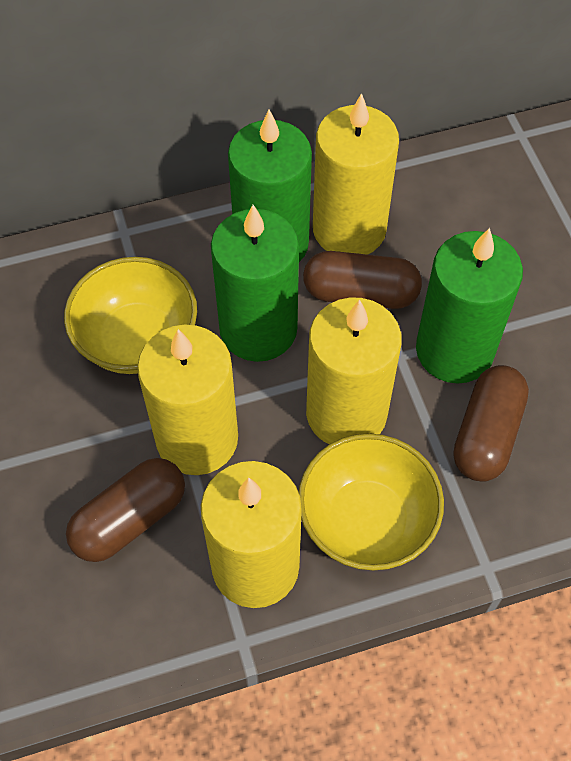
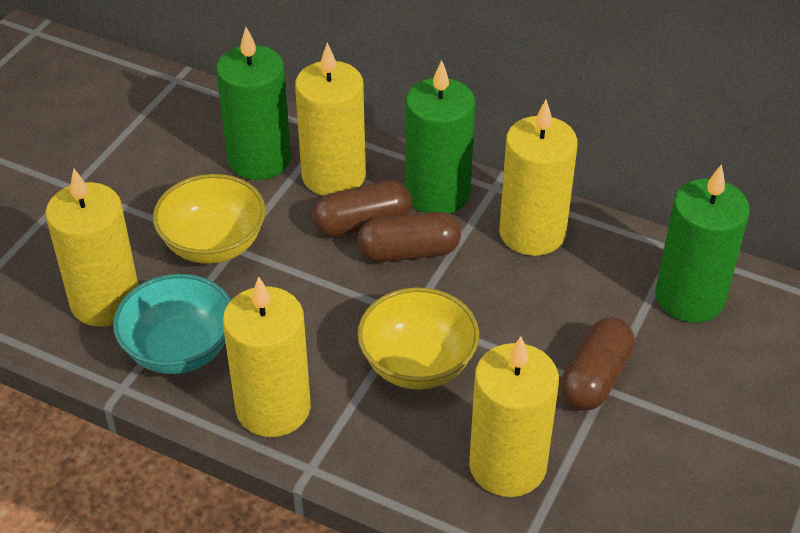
turquoise bowl: 0 -> 1
yellow candle: 4 -> 5

